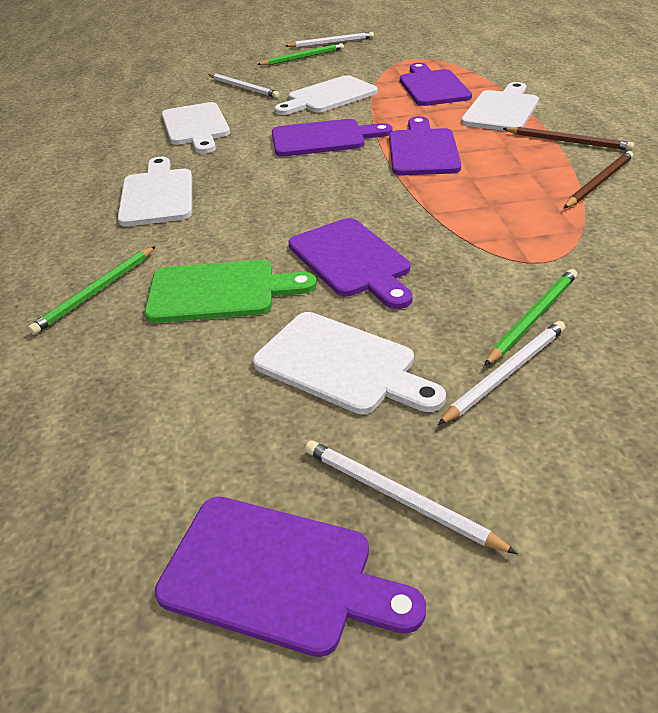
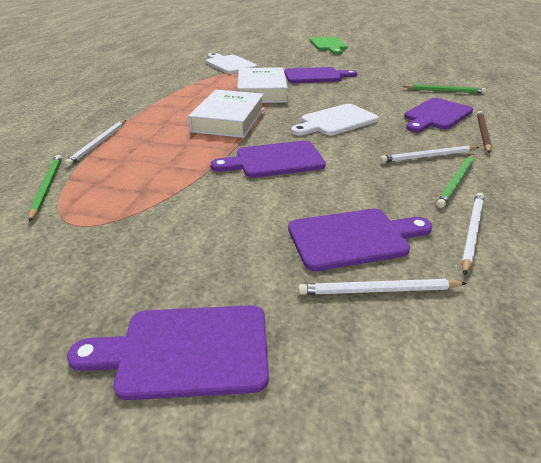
brown pencil: 2 -> 1
white book: 0 -> 2
white cutting board: 5 -> 2

